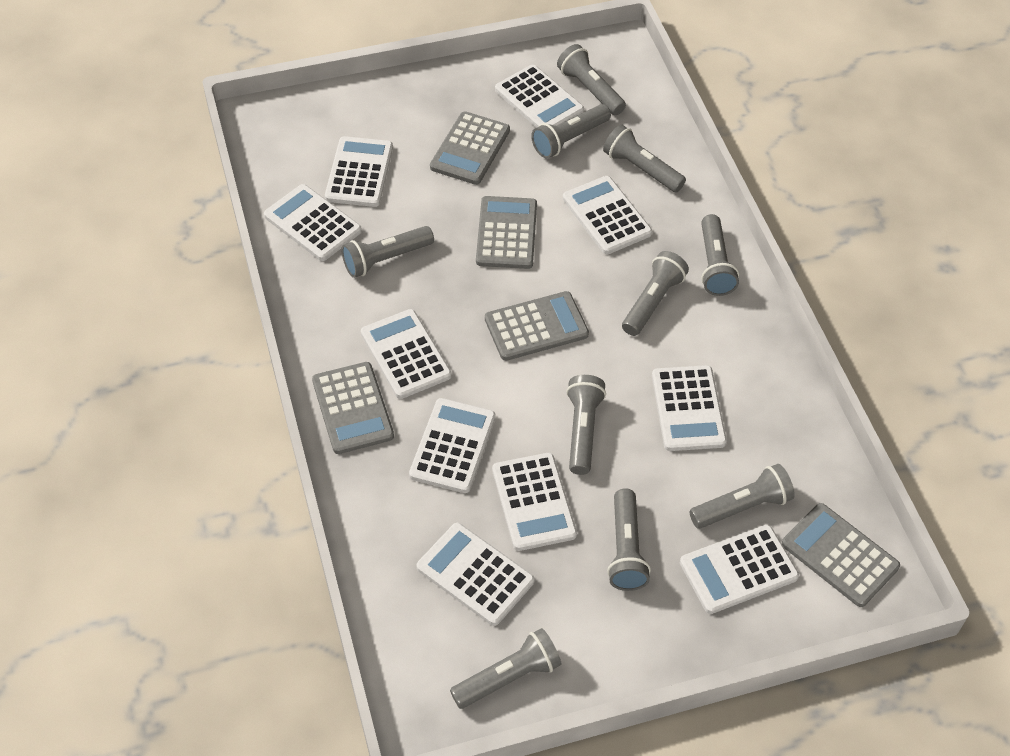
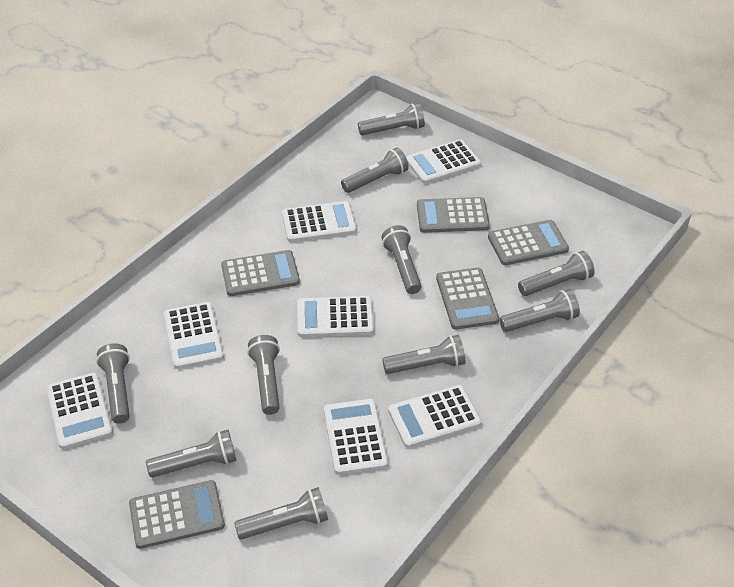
white calculator: 10 -> 7

